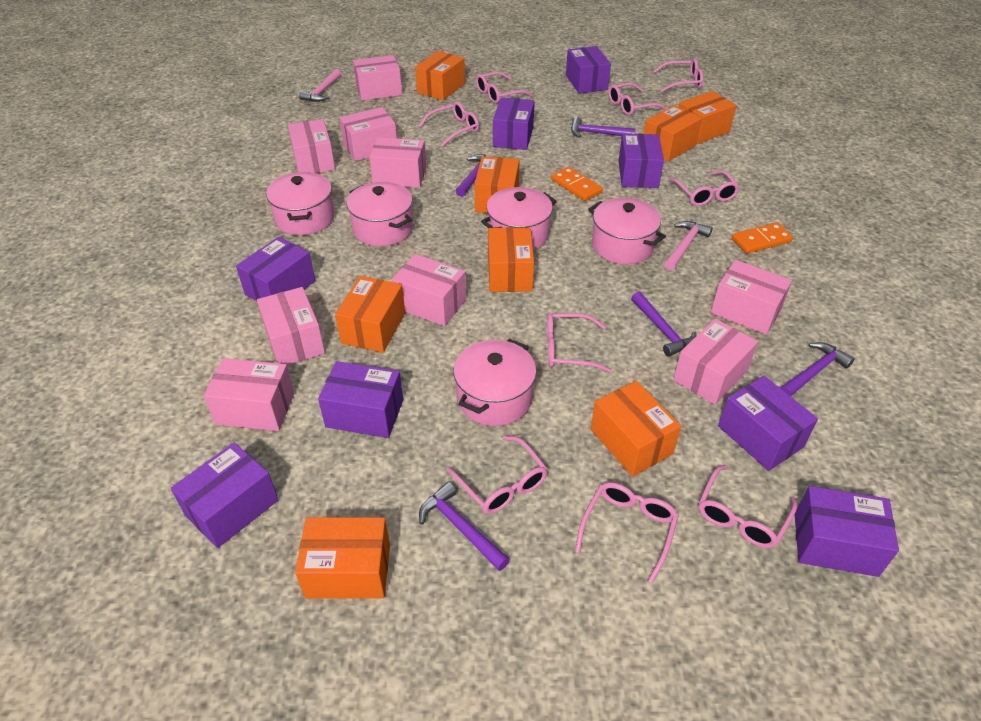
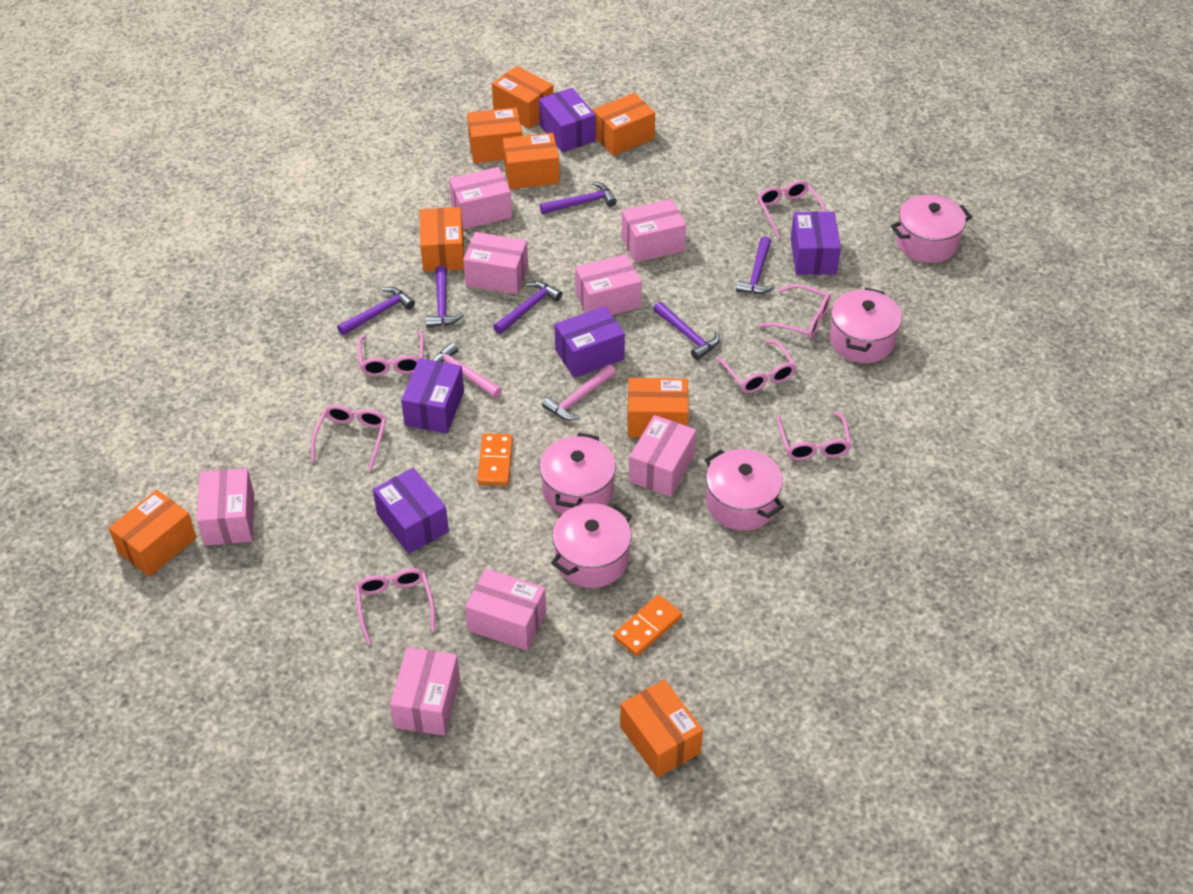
pink box: 9 -> 8
pink glasses: 9 -> 7
purple box: 8 -> 5
purple hammer: 5 -> 6

